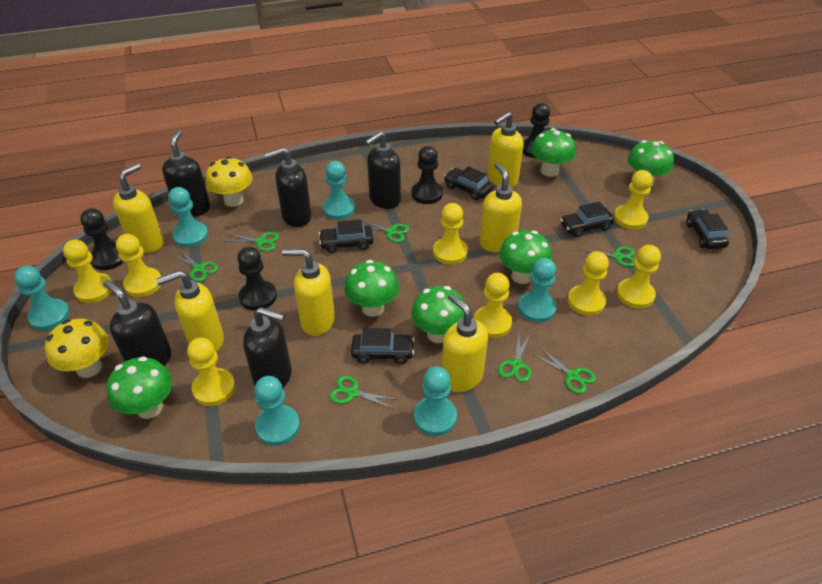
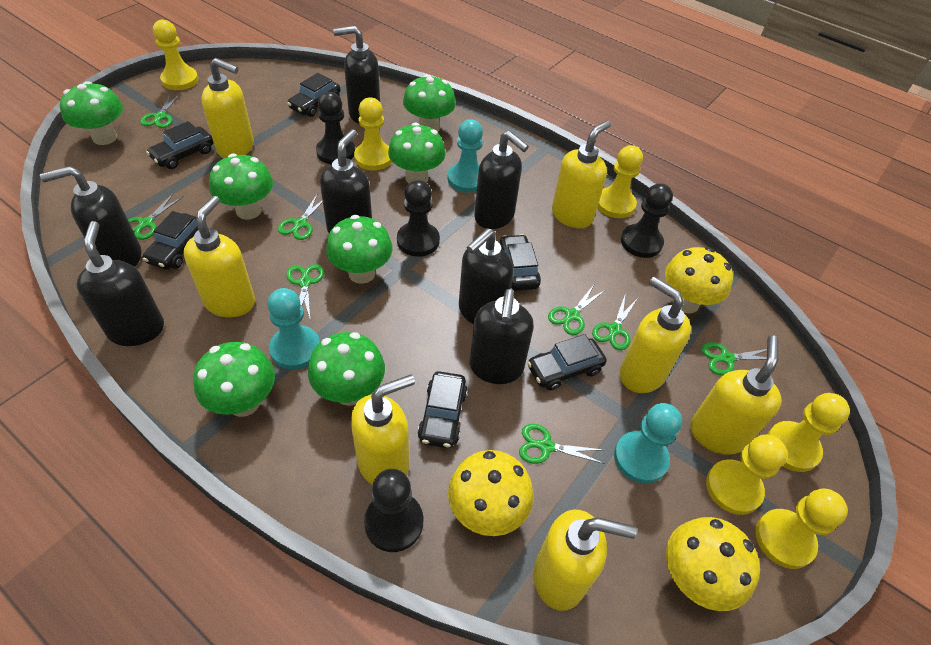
black car: 5 -> 6
black soap dispenser: 5 -> 7
green mushroom: 6 -> 7
green scissors: 7 -> 8
turquoise pawn: 6 -> 3
yellow mushroom: 2 -> 3
yellow pawn: 8 -> 6
yellow soap dispenser: 6 -> 7

